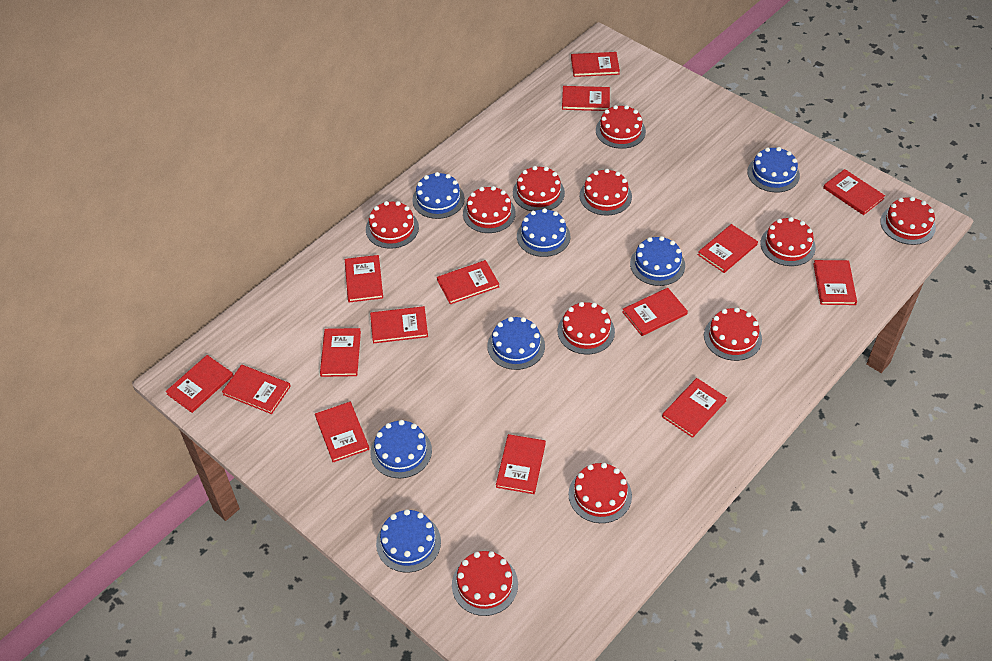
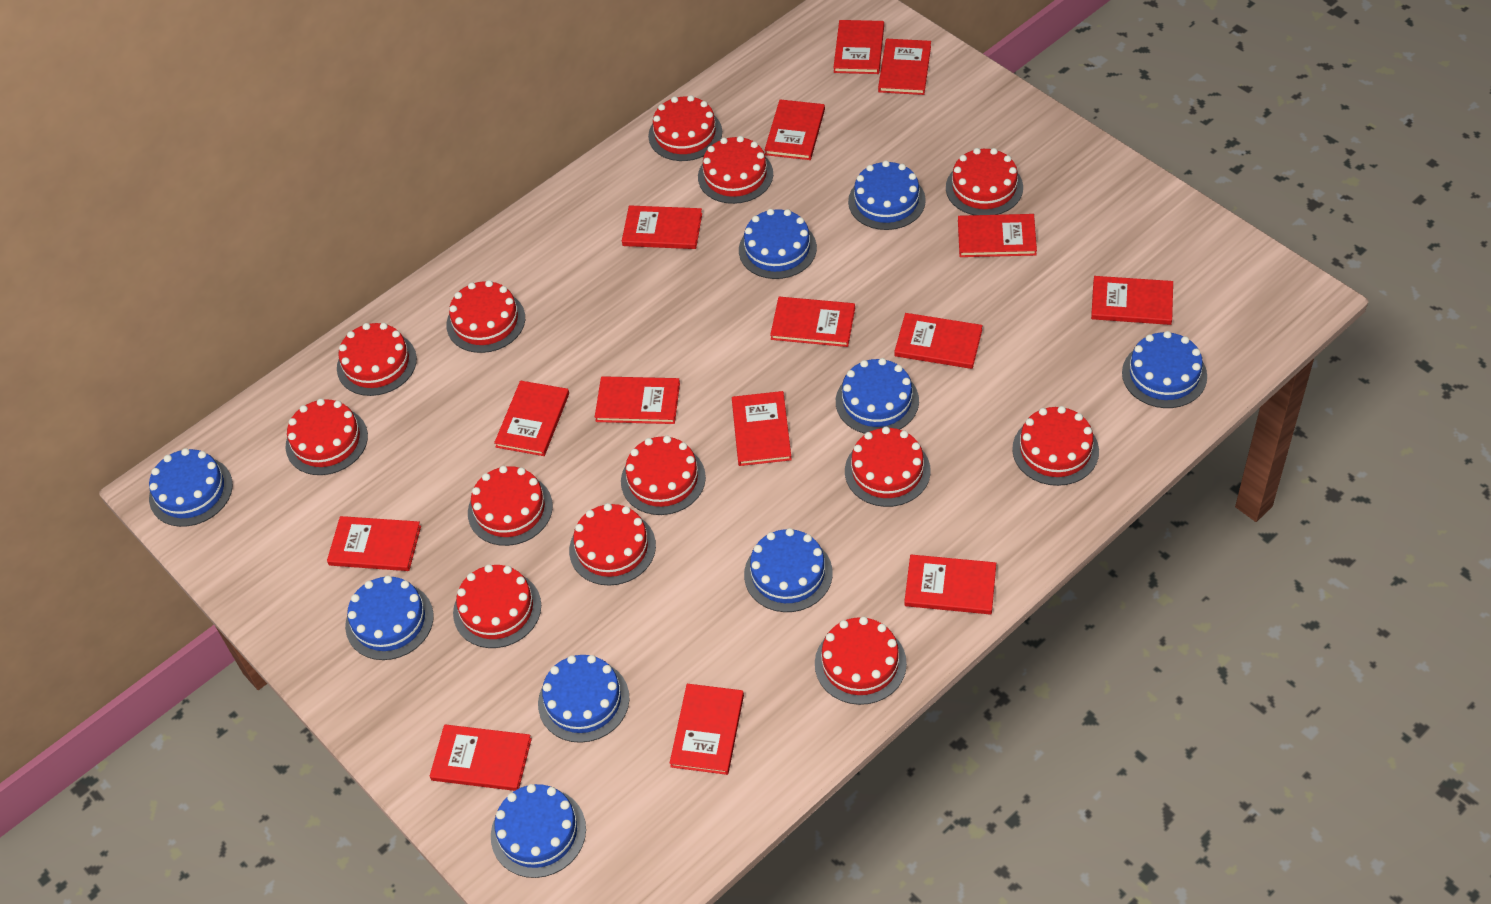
blue cake: 7 -> 9
red cake: 11 -> 13

